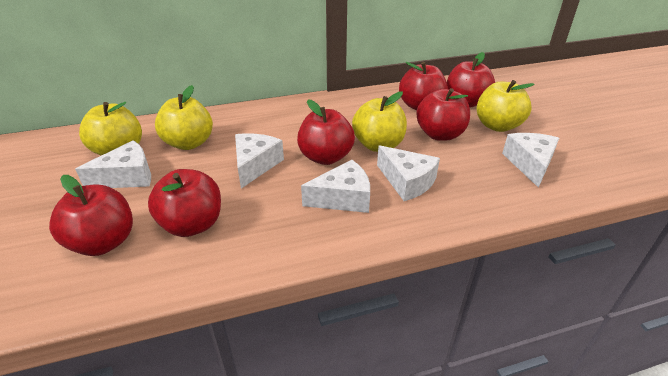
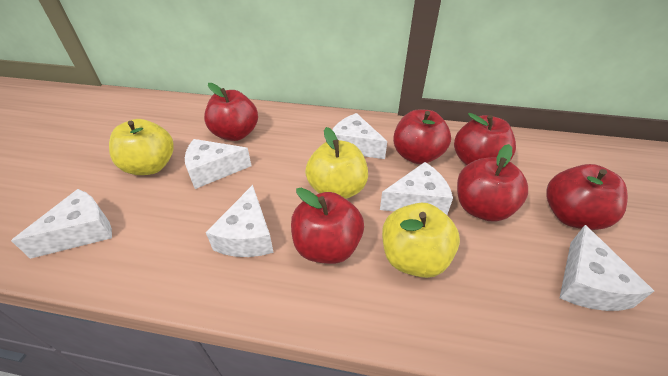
white cheese: 5 -> 6
yellow apple: 4 -> 3

